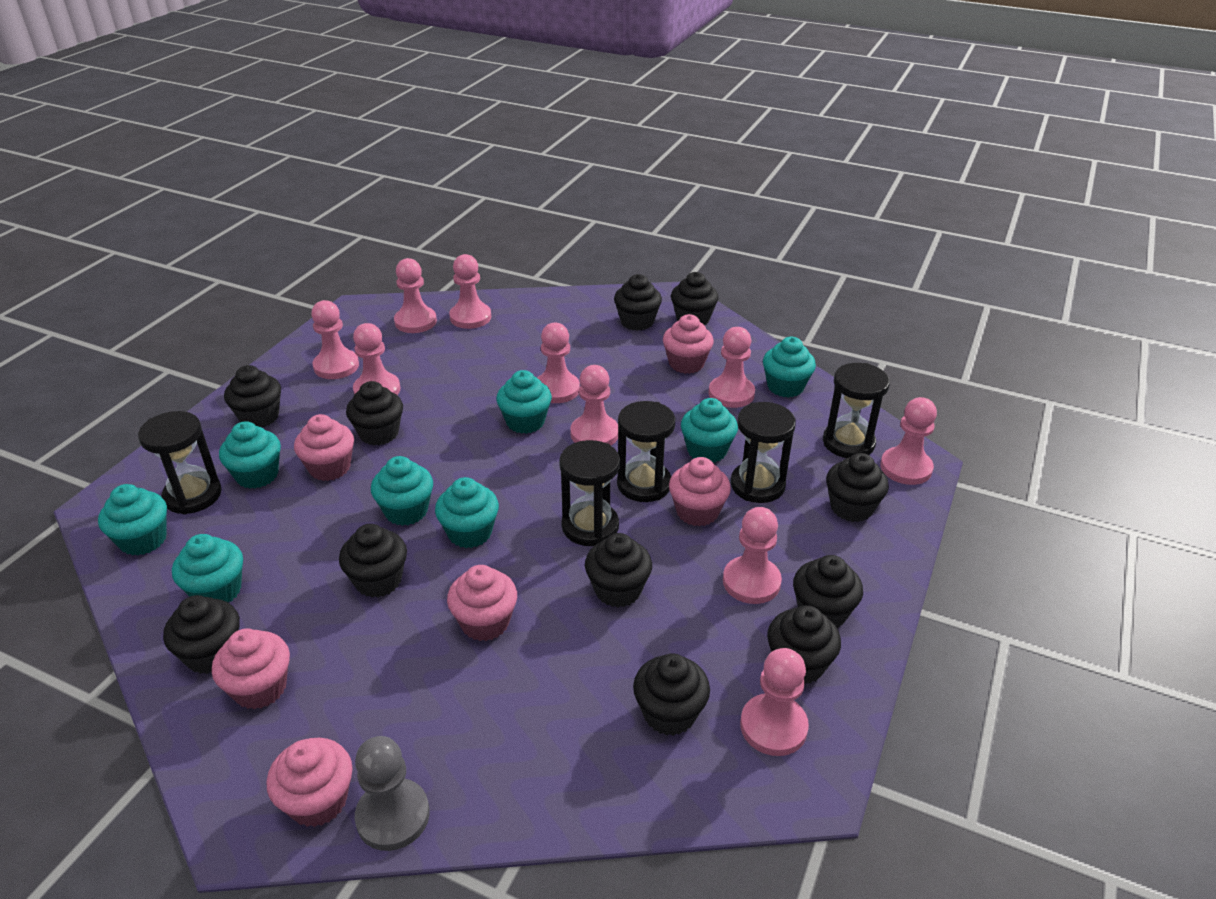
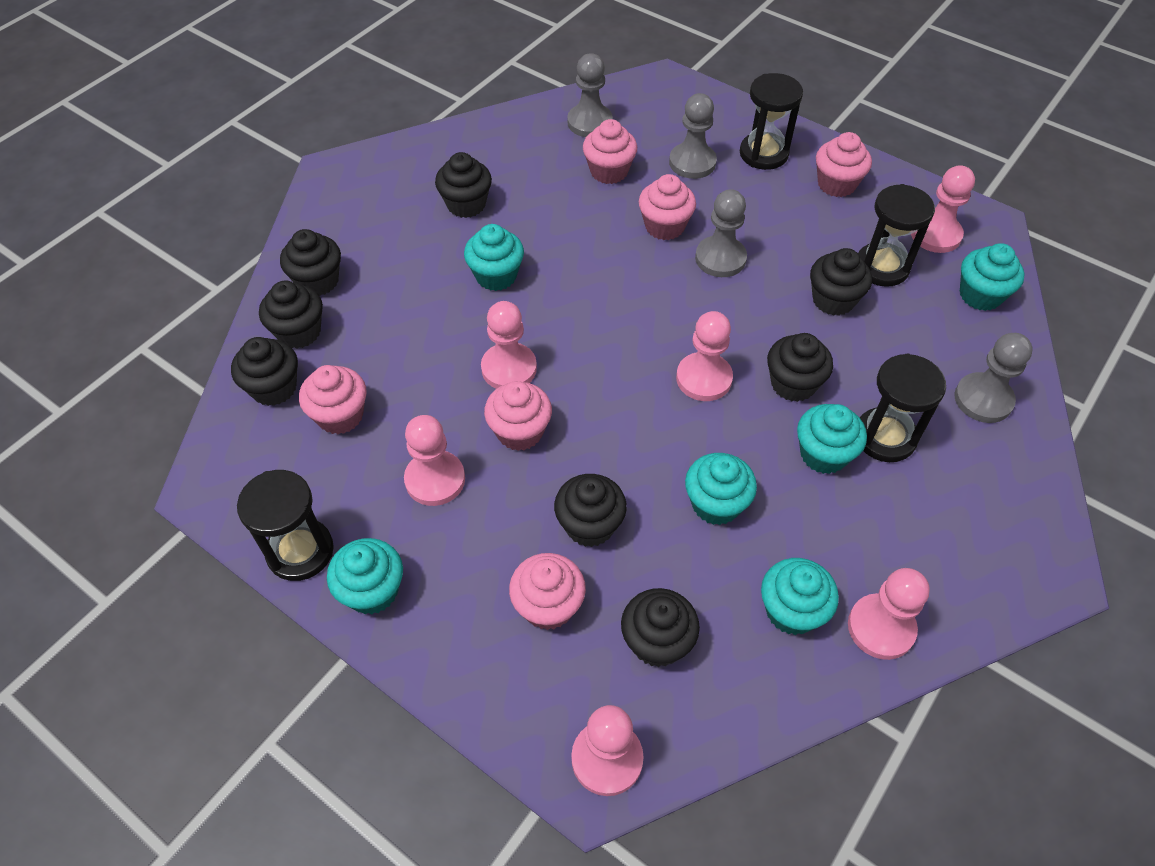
black cupcake: 11 -> 8
black hourglass: 5 -> 4
grey pawn: 1 -> 4
pink pawn: 10 -> 6
turquoise cupcake: 8 -> 6

